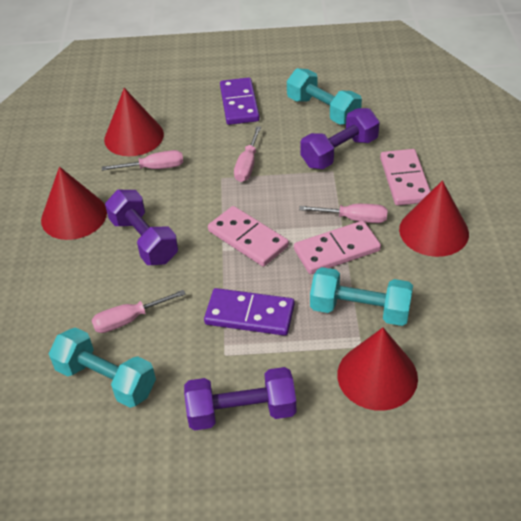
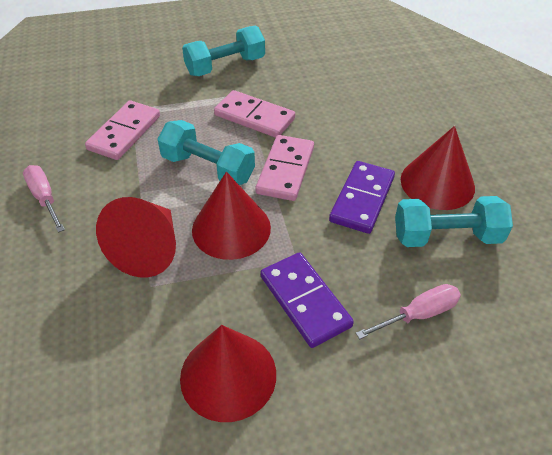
pink screwdriver: 4 -> 2
purple dumbbell: 3 -> 0

